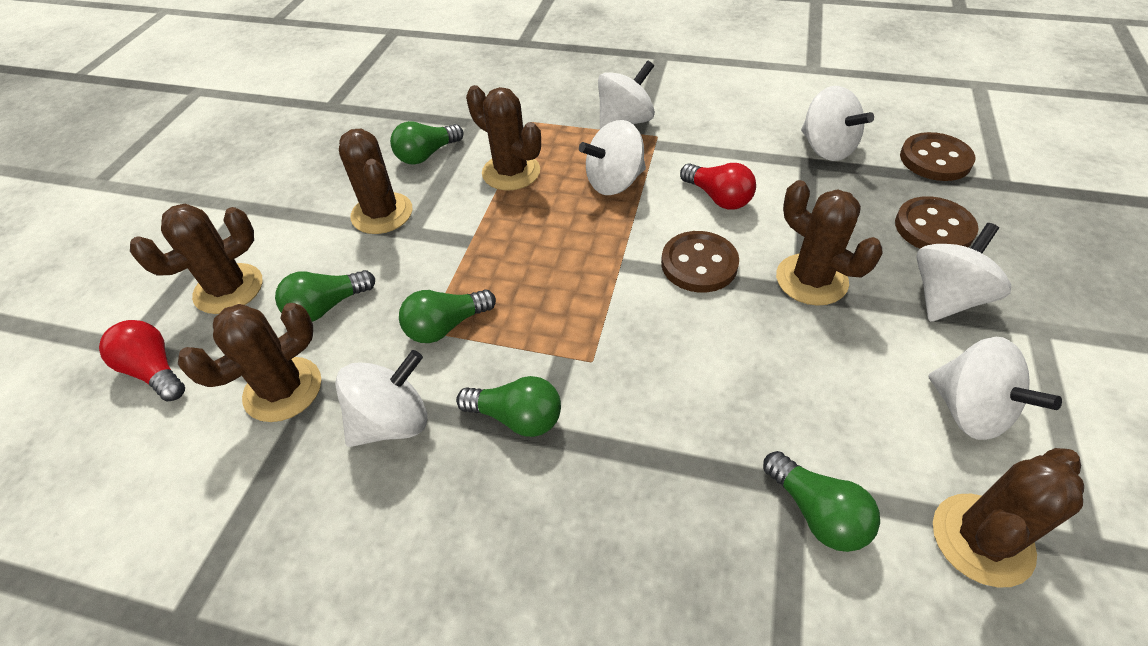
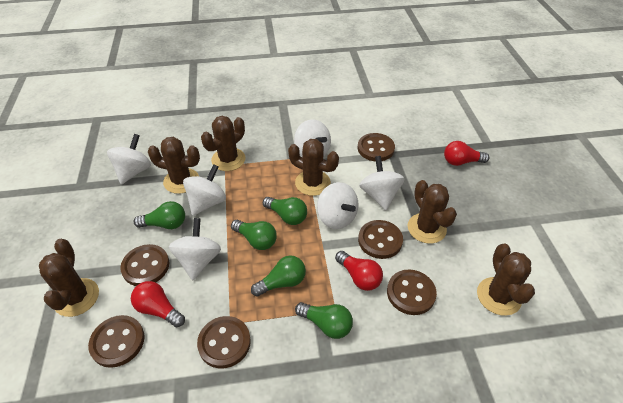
brown button: 3 -> 6
red light bulb: 2 -> 3

